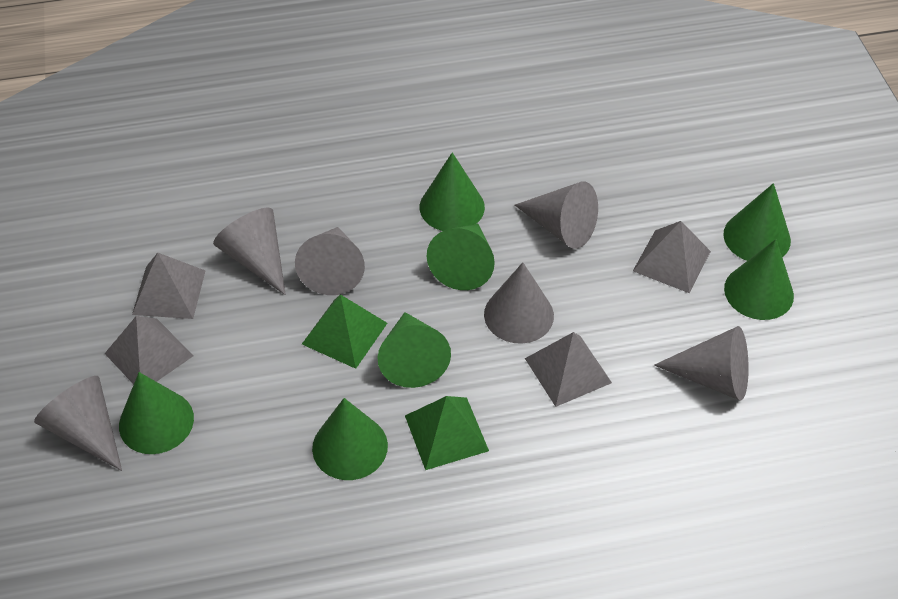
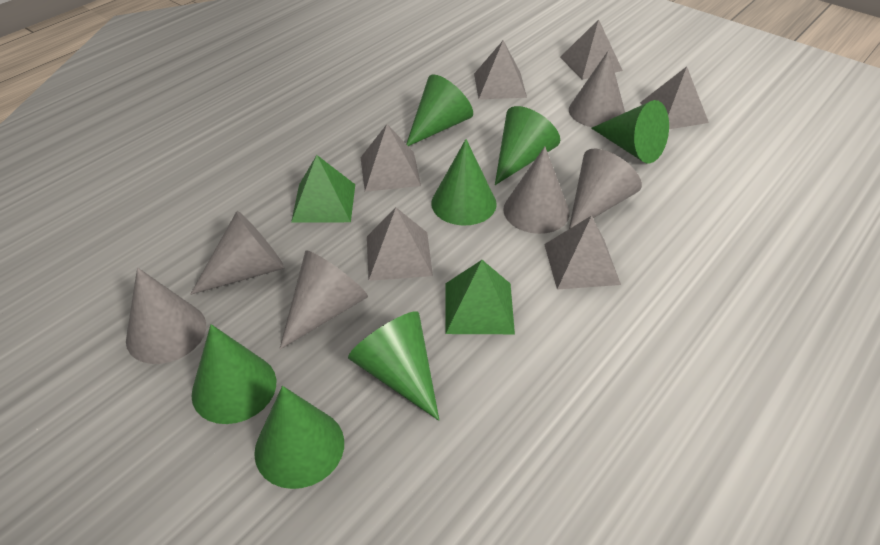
grey pyramid: 4 -> 6

